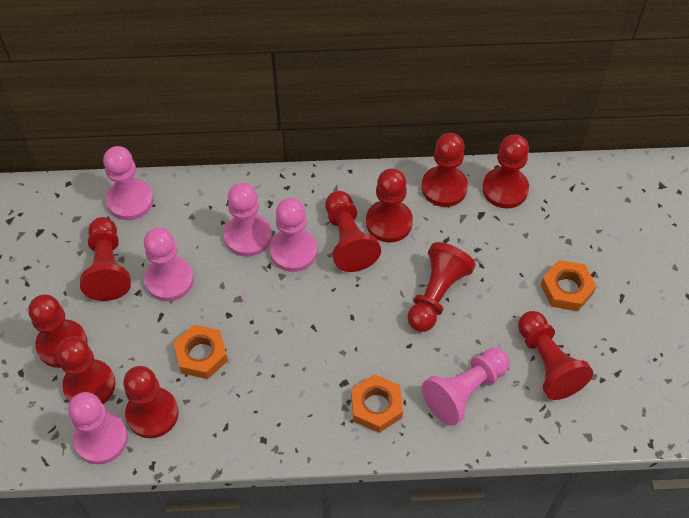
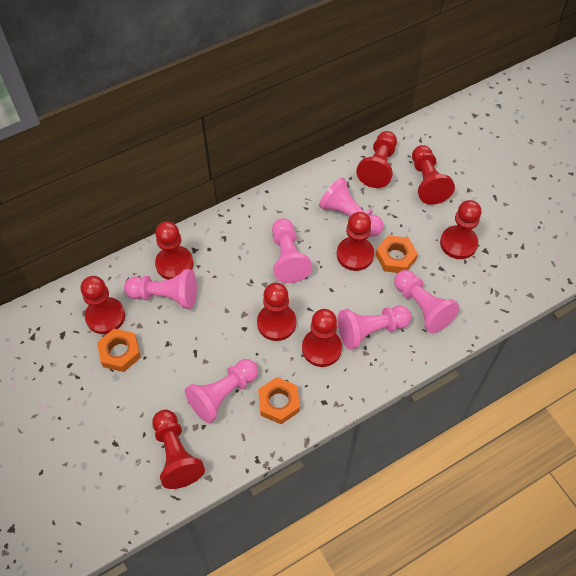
red pawn: 10 -> 9

